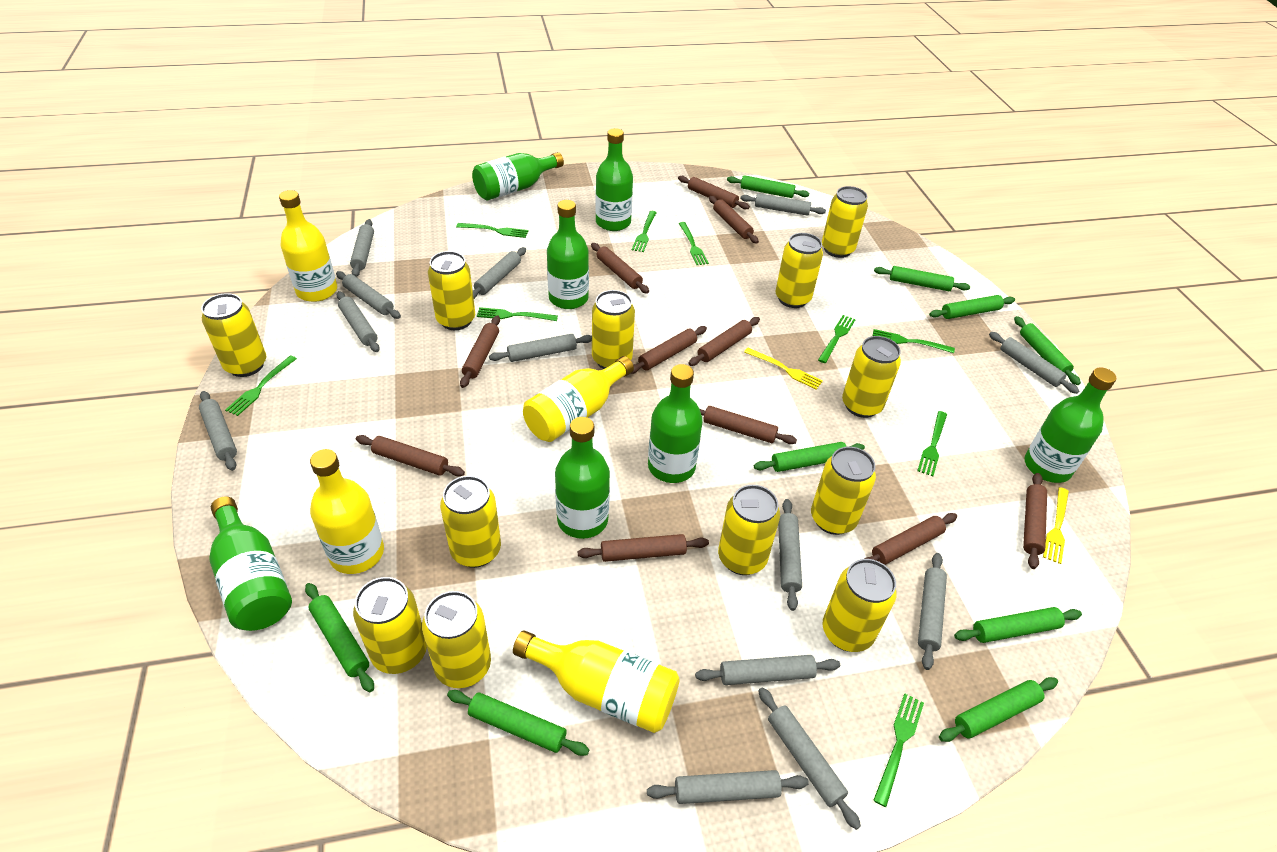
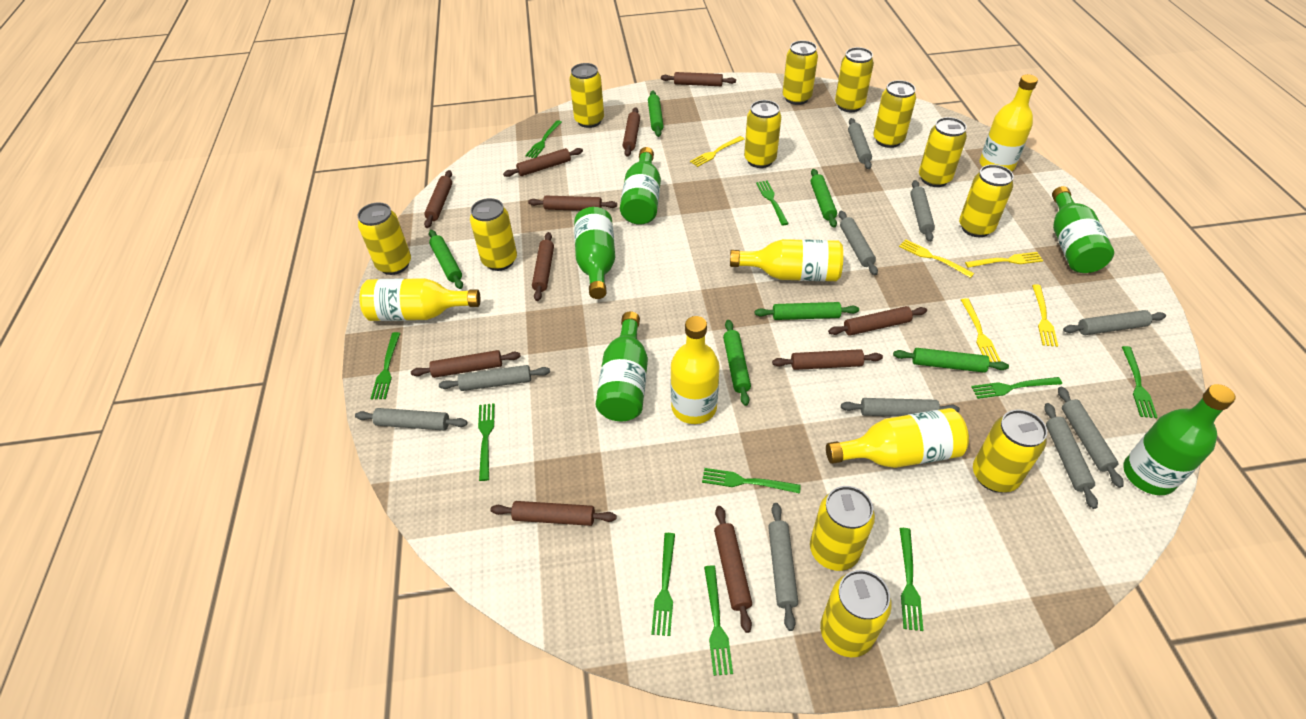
green bottle: 7 -> 5
green fork: 9 -> 10
green rolling pin: 9 -> 6
grey rolling pin: 13 -> 10
yellow bottle: 4 -> 5
yellow fork: 2 -> 5

